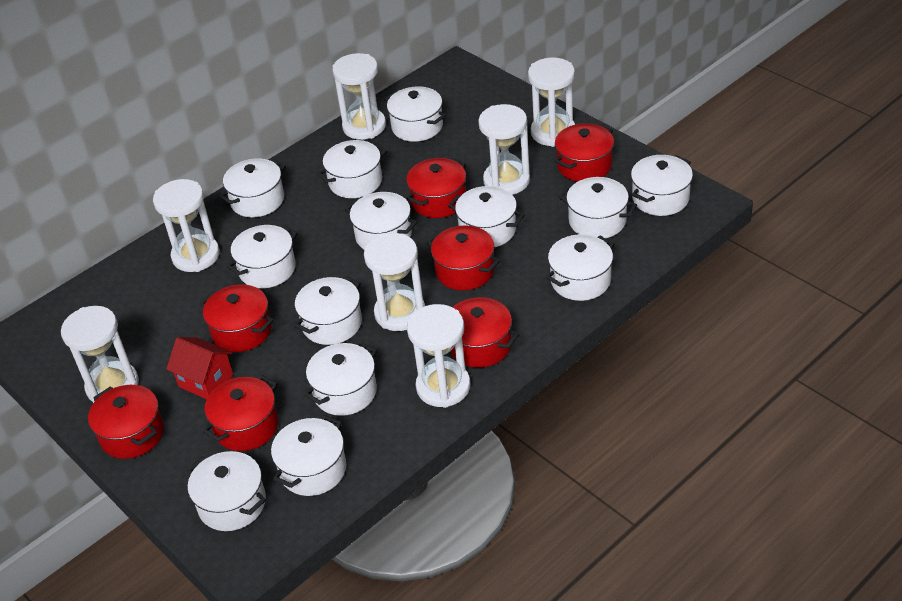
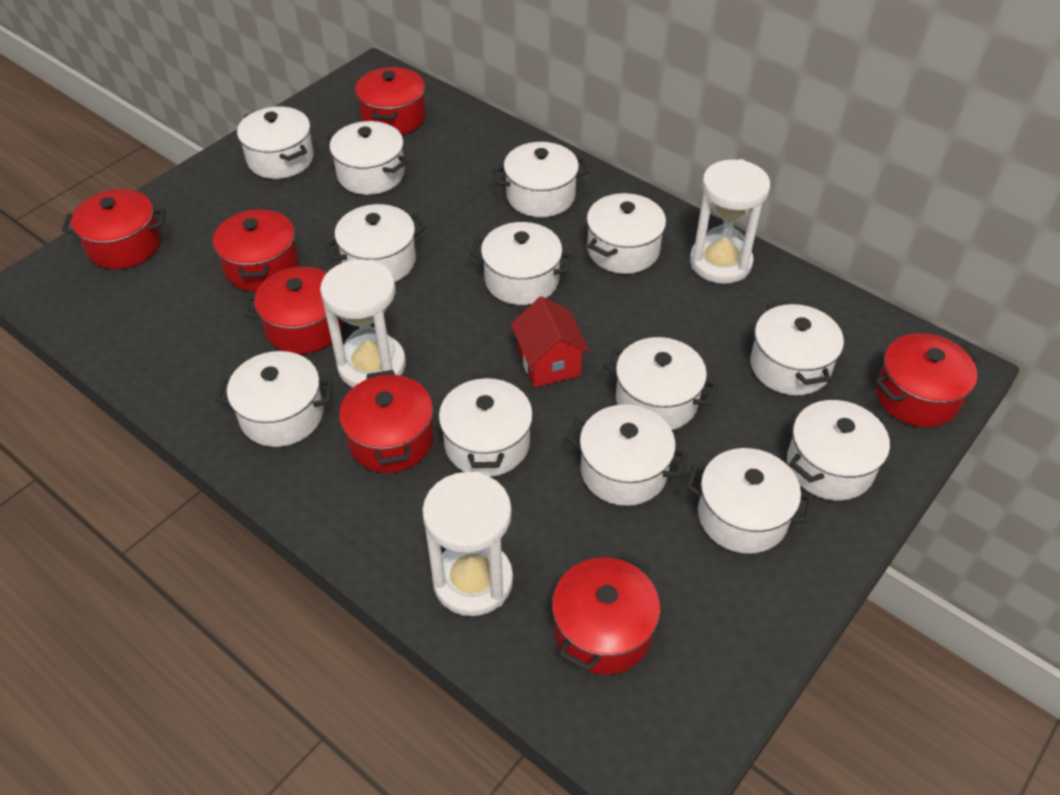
white hourglass: 7 -> 3

